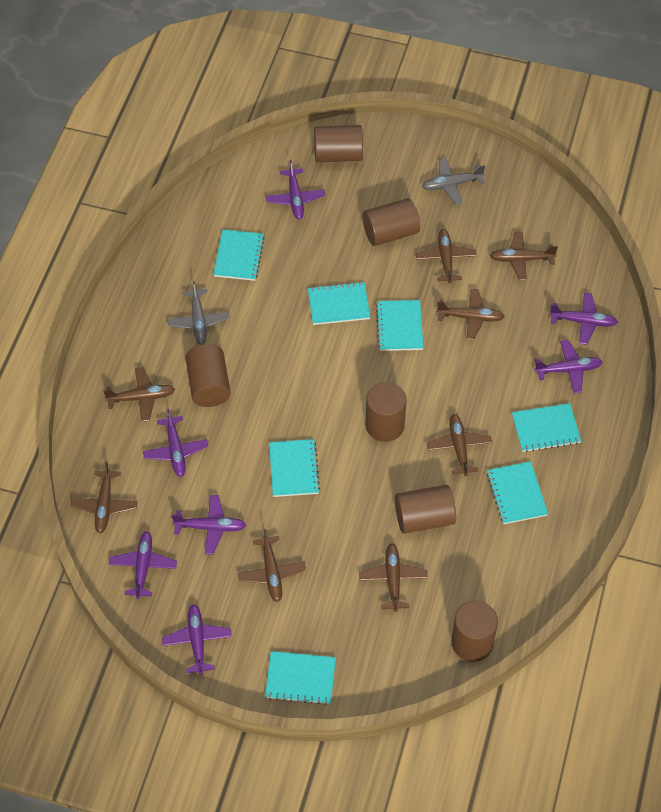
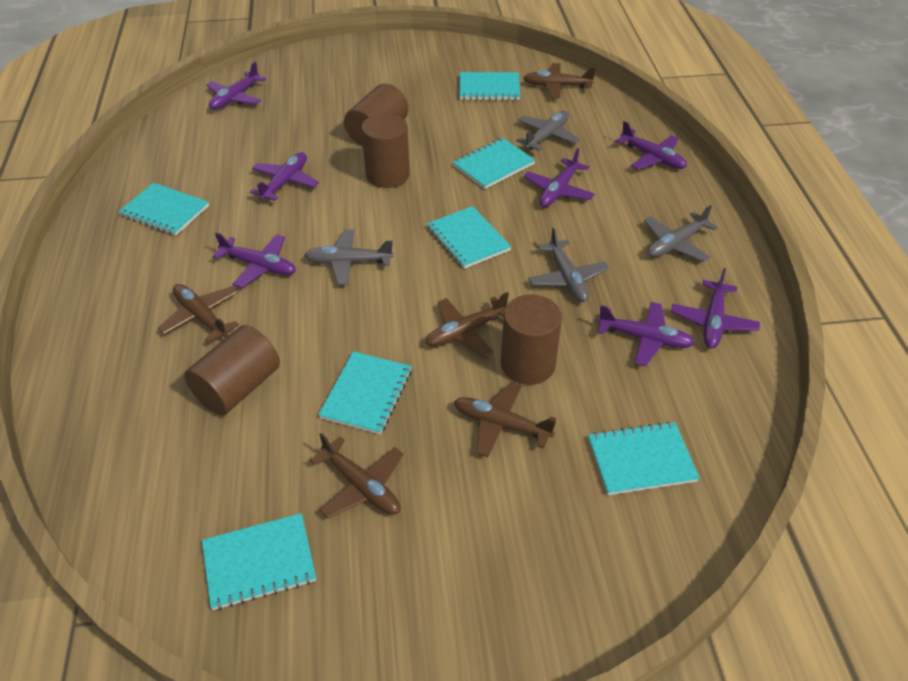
brown cylinder: 6 -> 4
brown plane: 8 -> 5
grey plane: 2 -> 4

